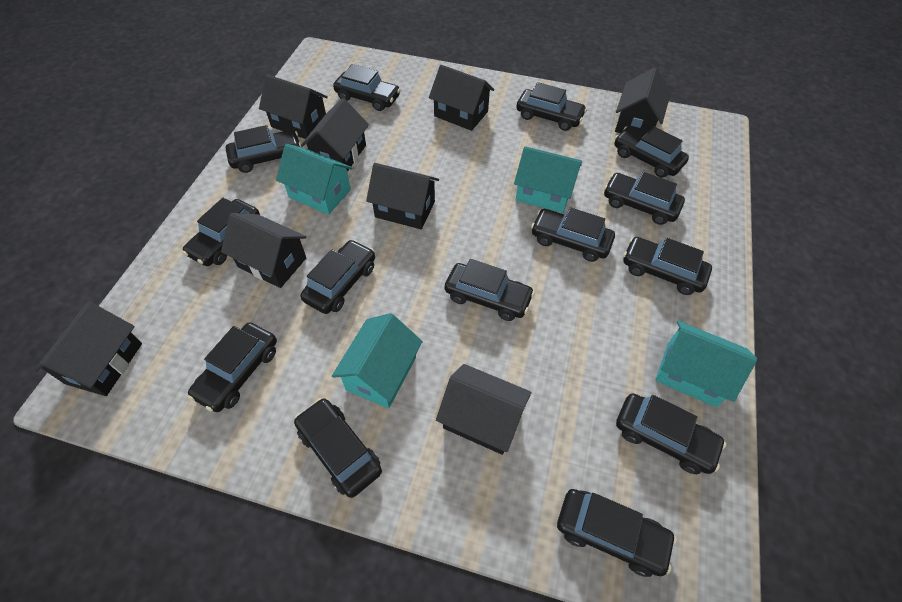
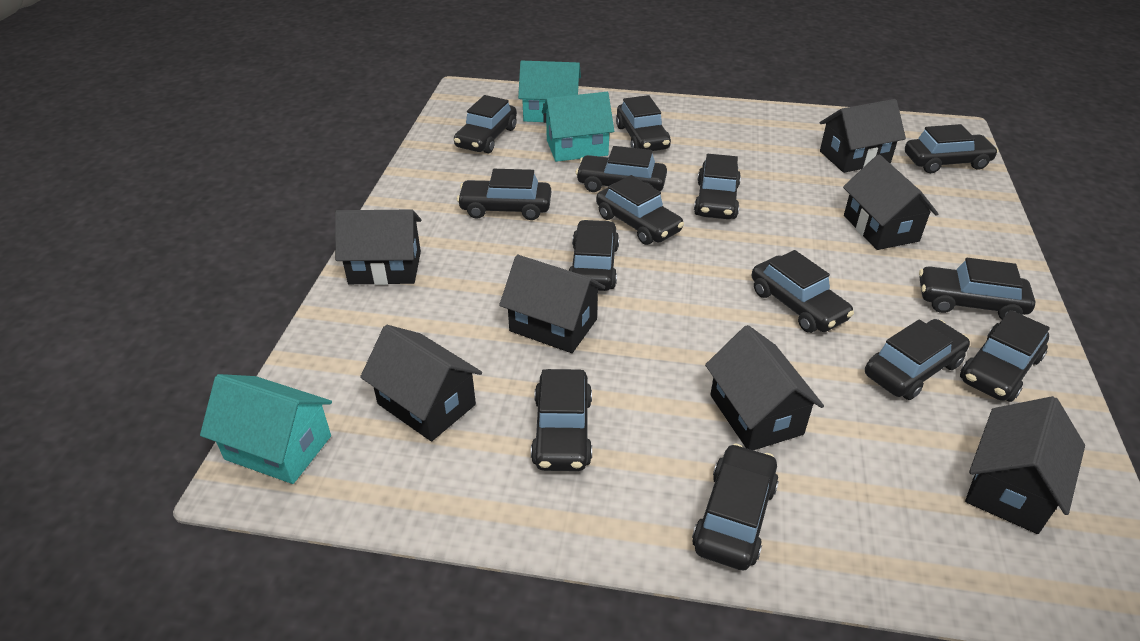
black house: 8 -> 7
turquoise house: 4 -> 3

